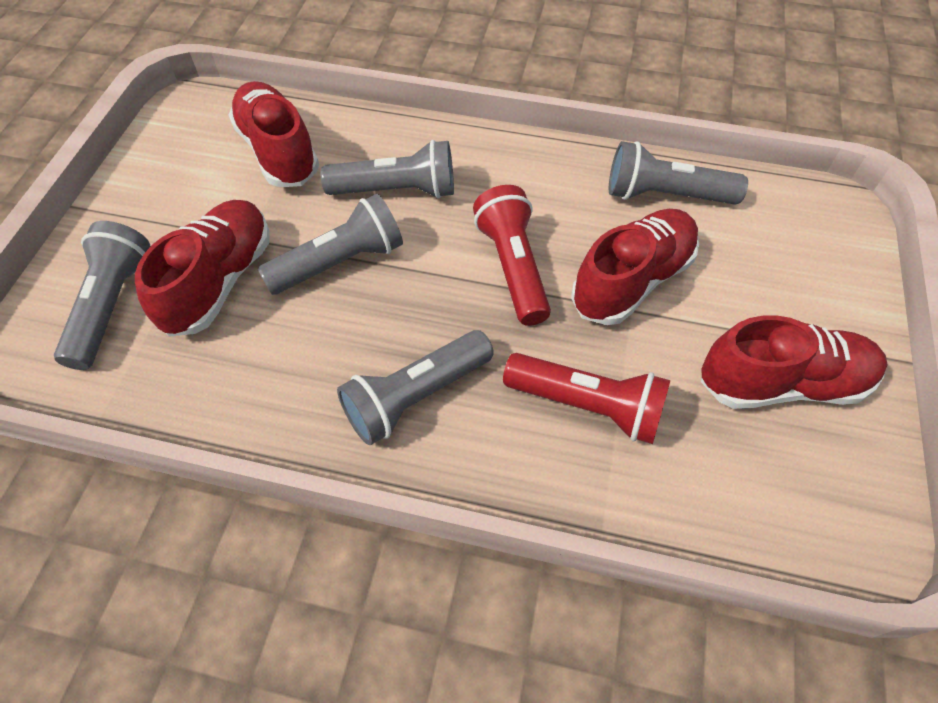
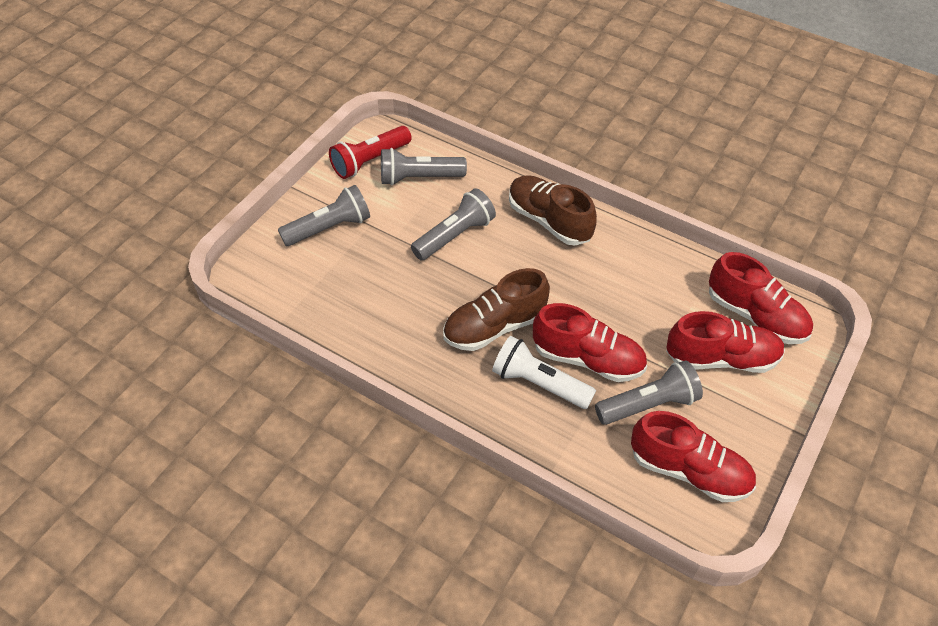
brown shoe: 0 -> 2
grey flashlight: 5 -> 4
red flashlight: 2 -> 1
white flashlight: 0 -> 1

